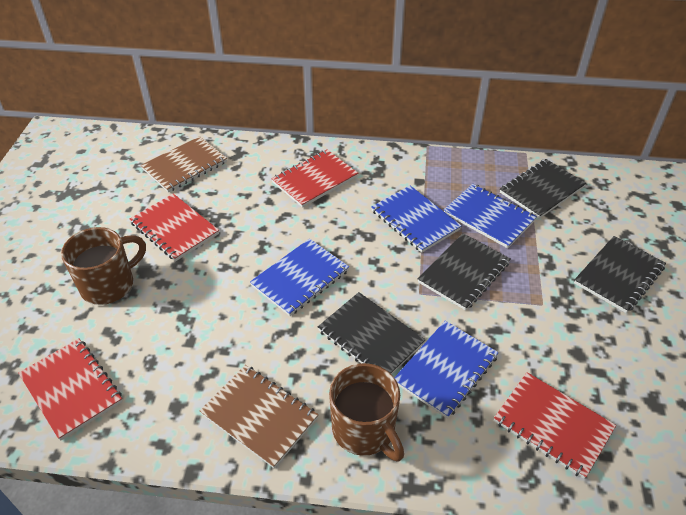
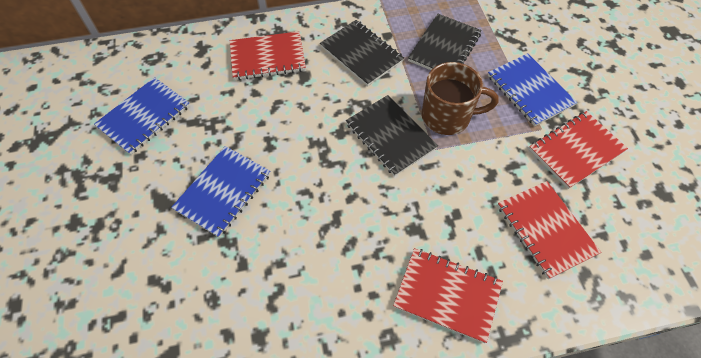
black notebook: 4 -> 3
blue notebook: 4 -> 3
brown mug: 2 -> 1
brown notebook: 2 -> 0

